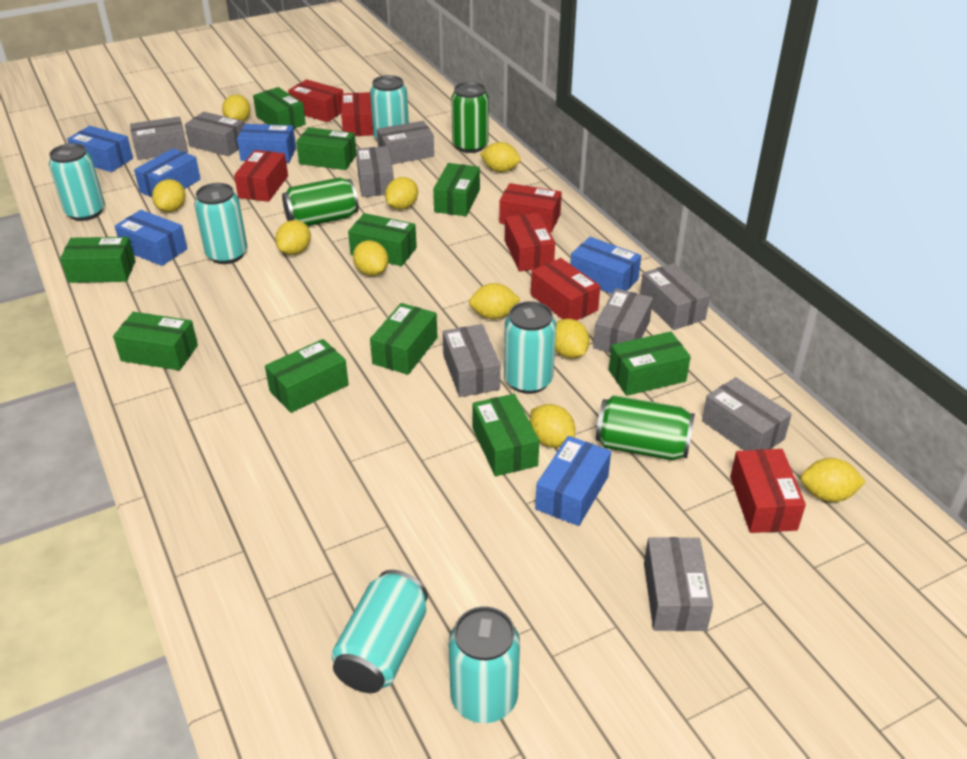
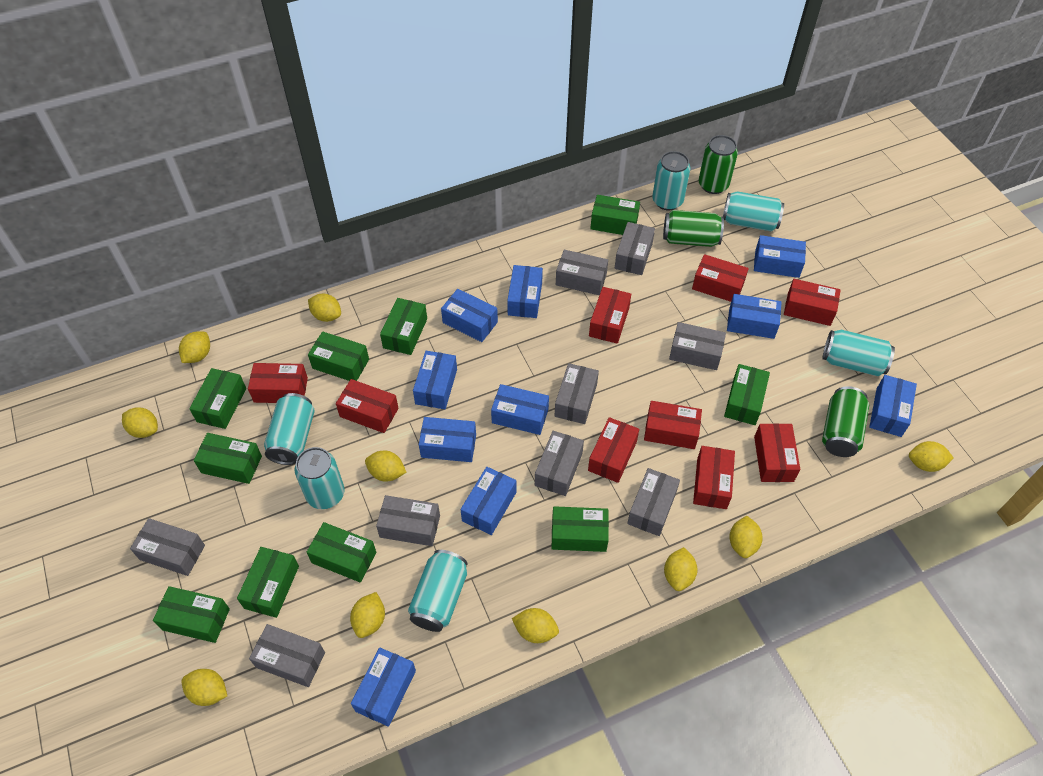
blue box: 6 -> 10
red box: 7 -> 9

